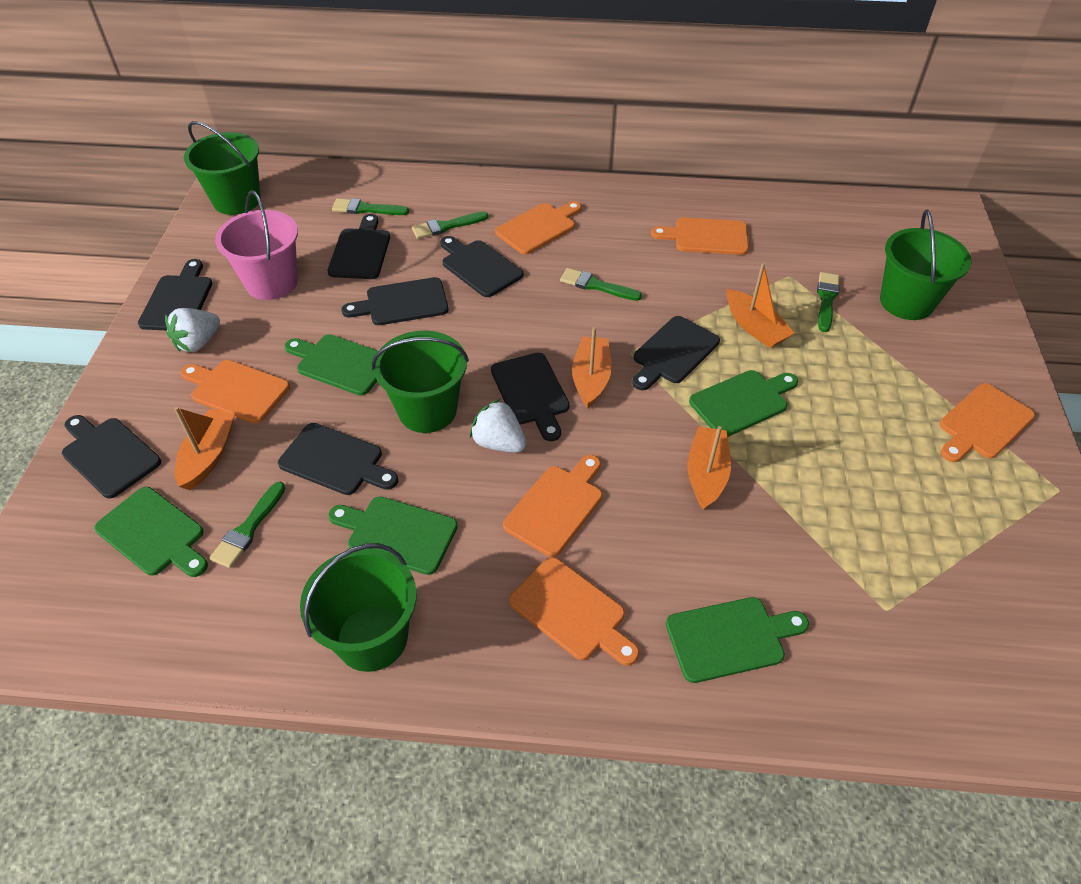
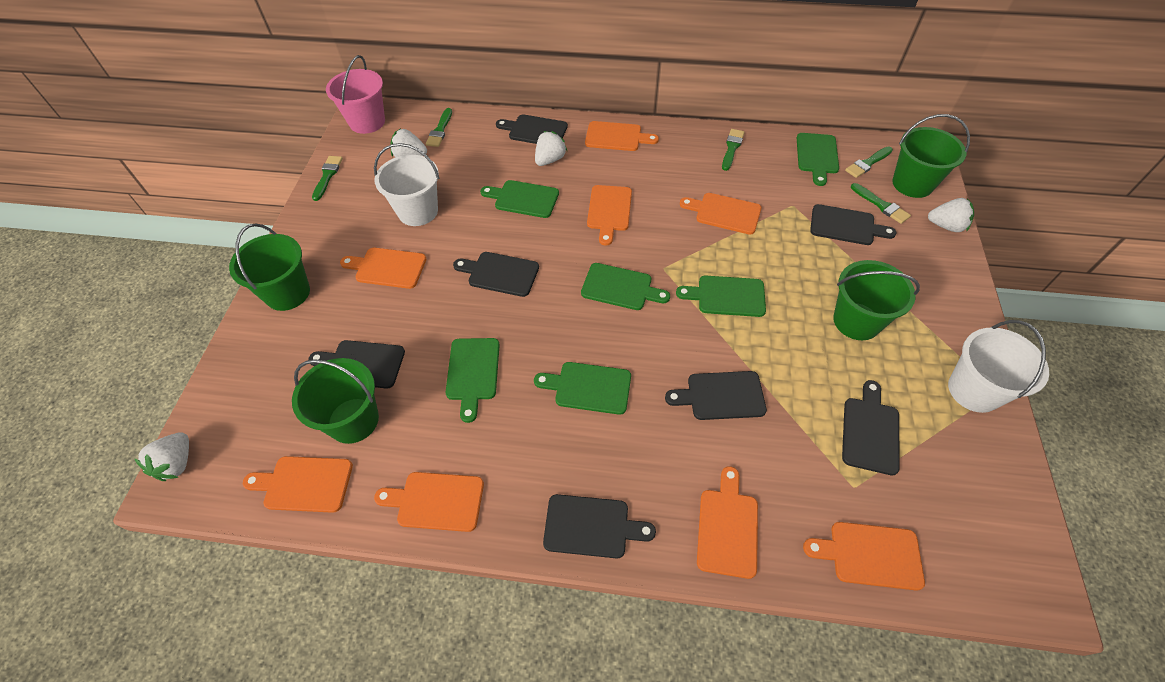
black cutting board: 8 -> 7
green cutting board: 5 -> 6
orange boat: 4 -> 0
orange cutting board: 6 -> 8
white bucket: 0 -> 2
white strawberry: 2 -> 4

